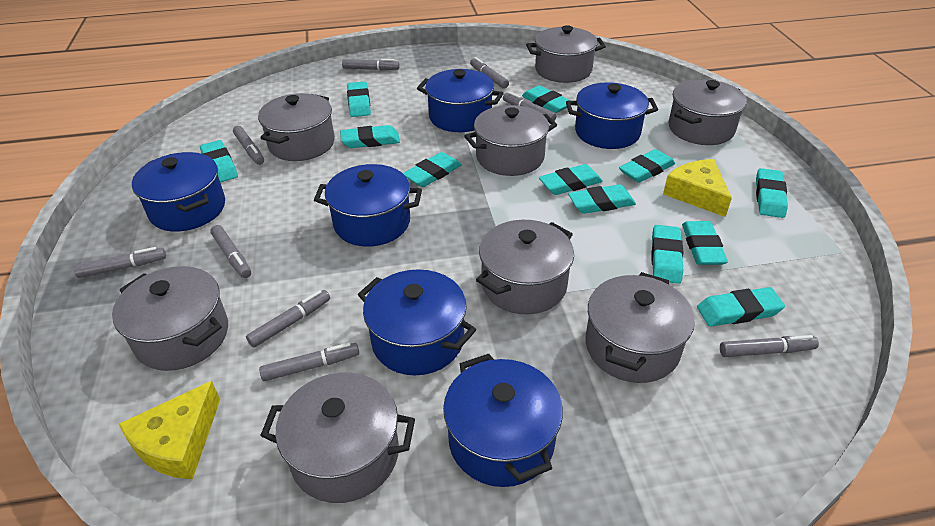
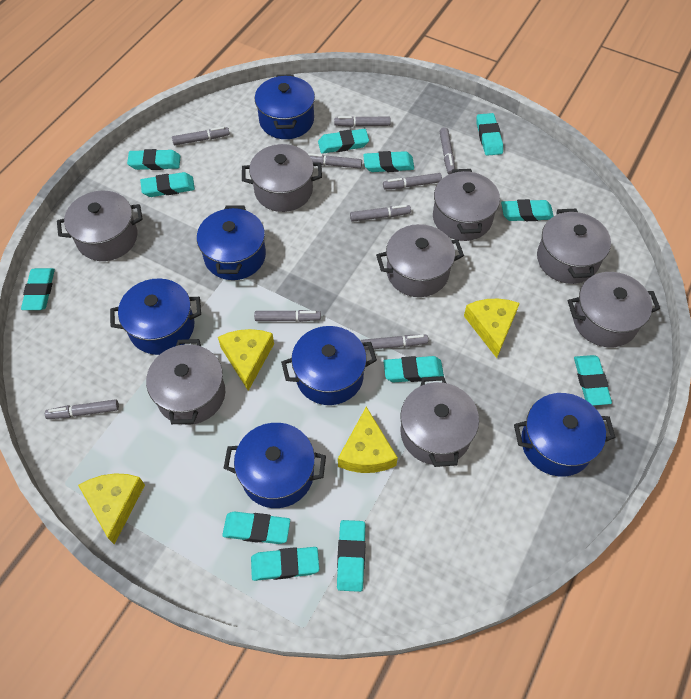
yellow cheese: 2 -> 4

